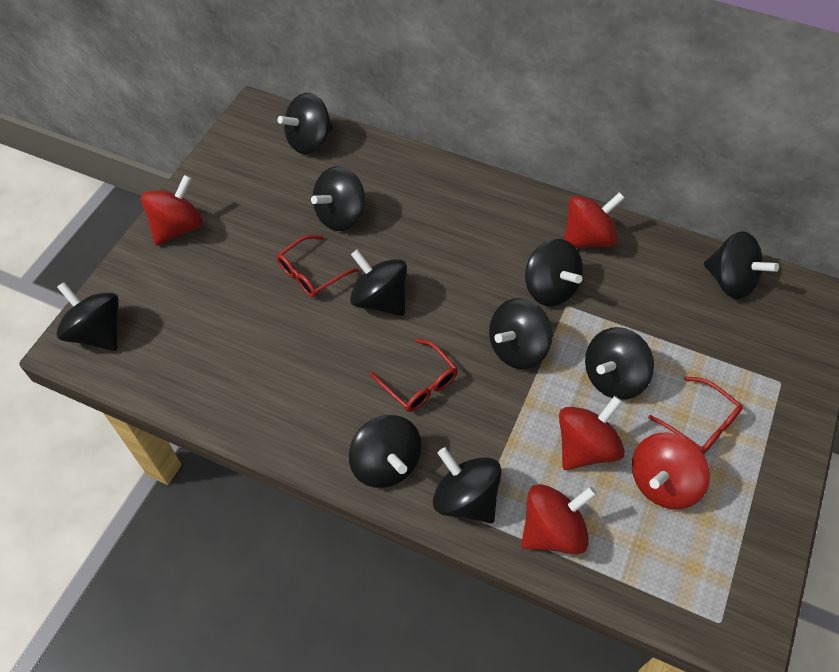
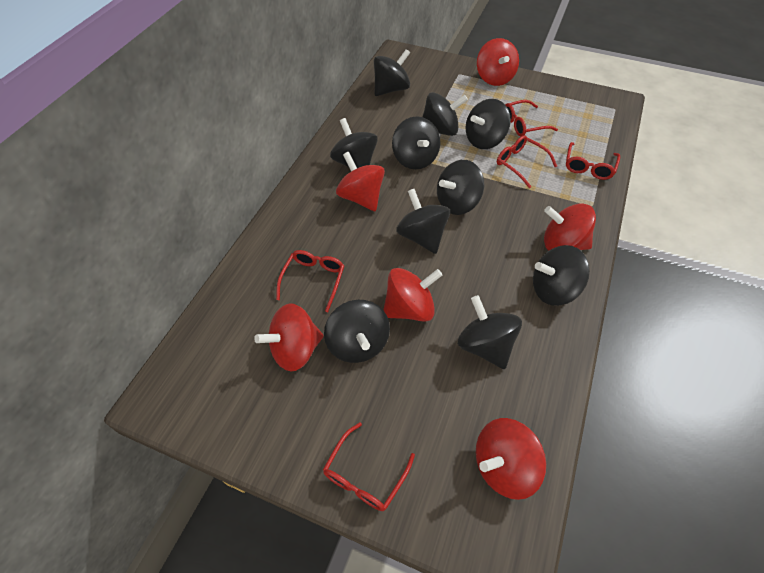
red glasses: 3 -> 5
red spinning top: 5 -> 6

